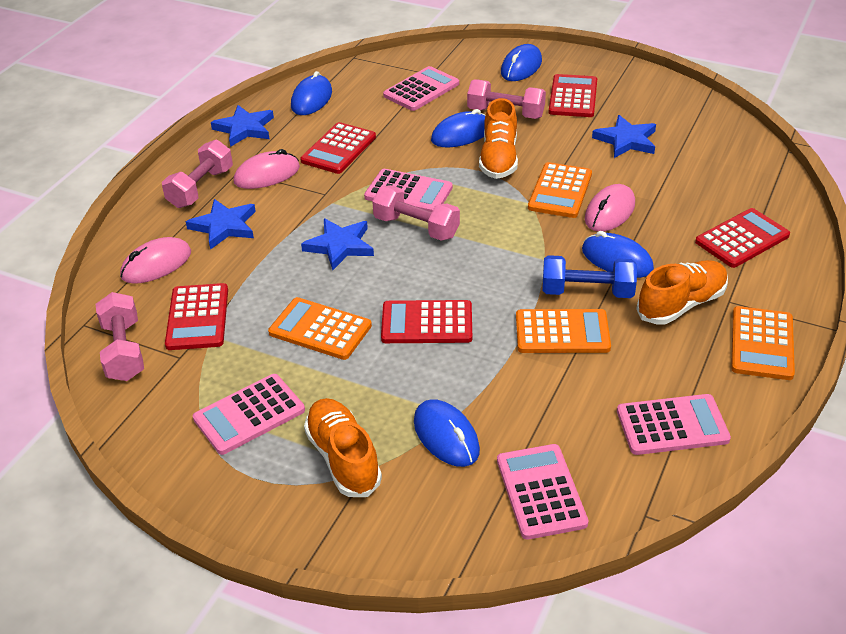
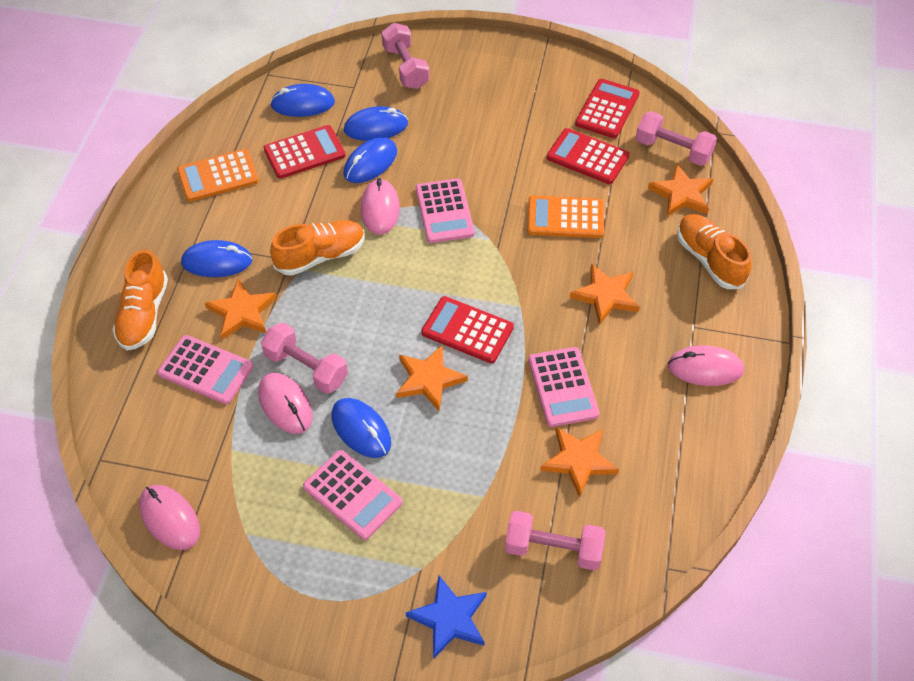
blue dumbbell: 1 -> 0
blue star: 4 -> 1
orange calculator: 4 -> 2
orange star: 0 -> 5
pink calculator: 5 -> 4
pink mouse: 3 -> 4
red calculator: 5 -> 4

